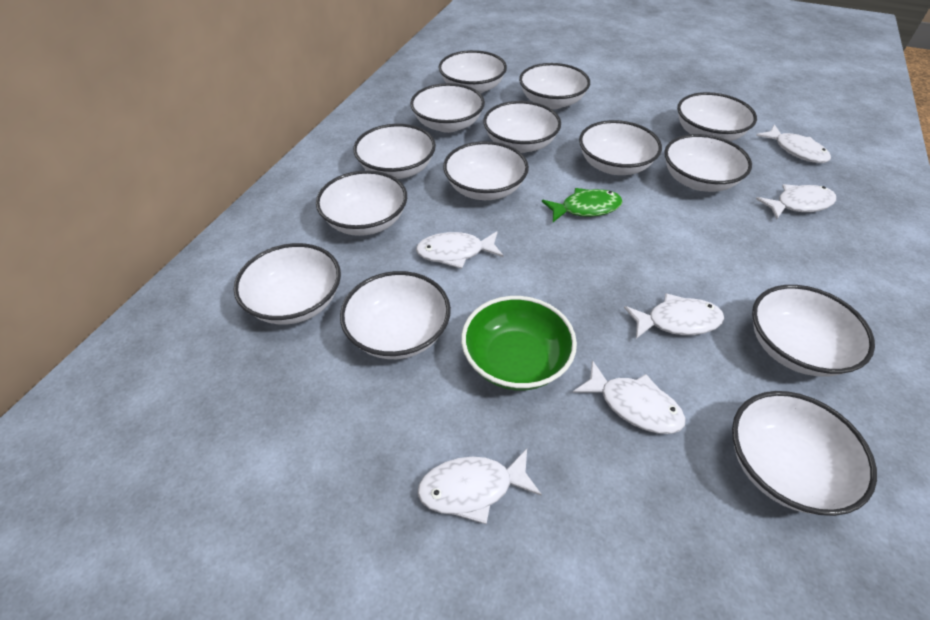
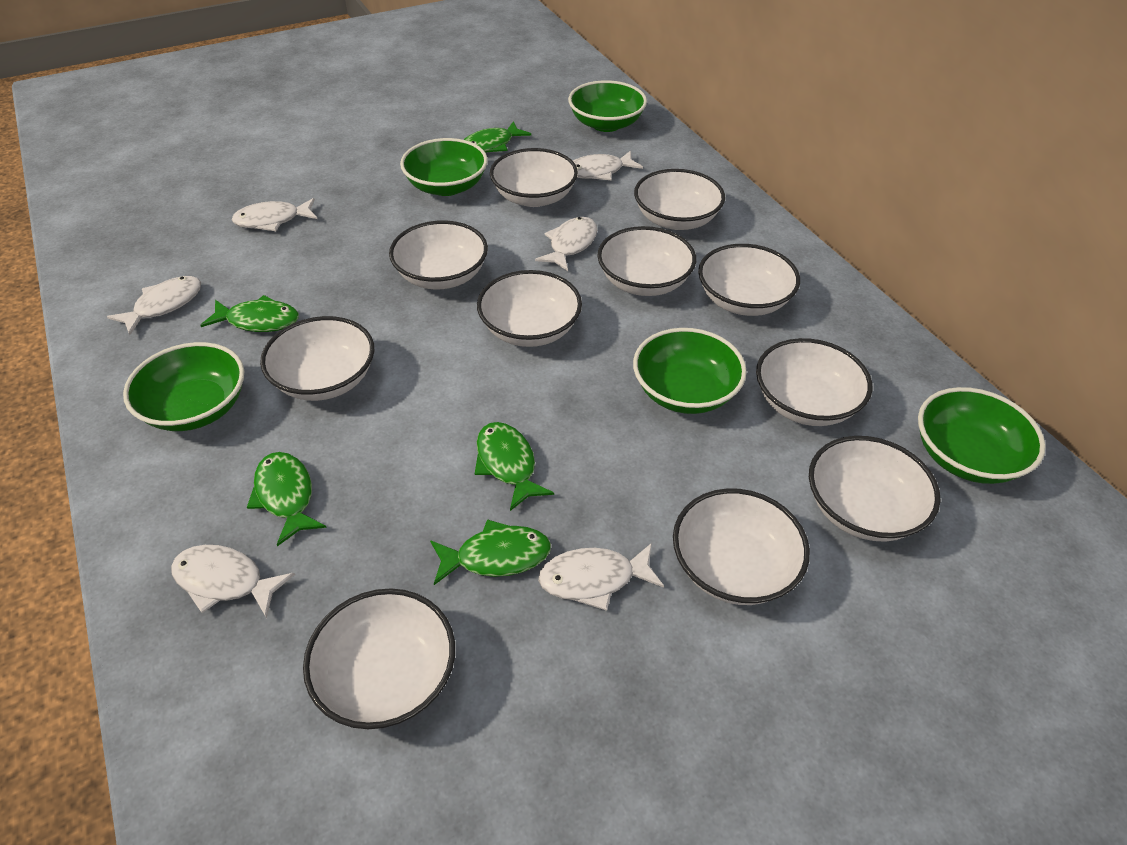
green bowl: 1 -> 5
green fish: 1 -> 5
white bowl: 14 -> 11

